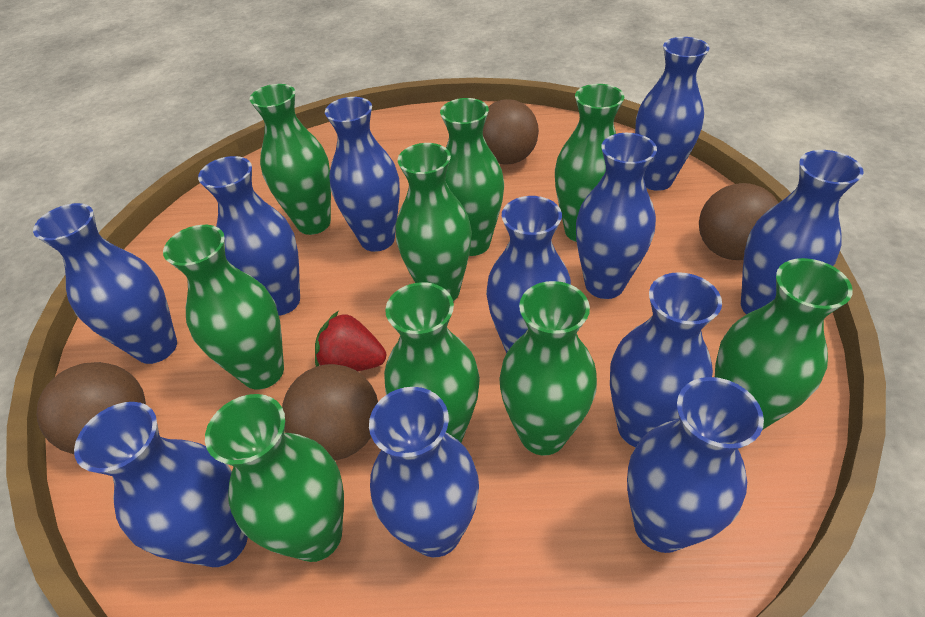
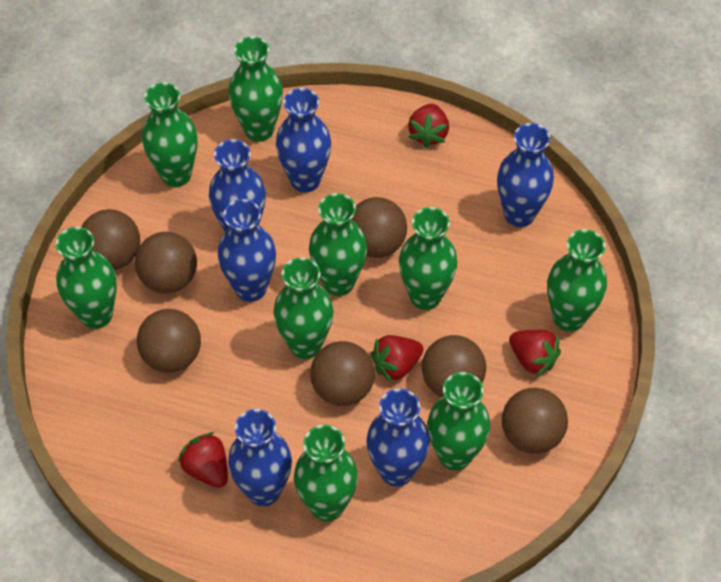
blue vase: 11 -> 6
brown ball: 4 -> 7
red strawberry: 1 -> 4

